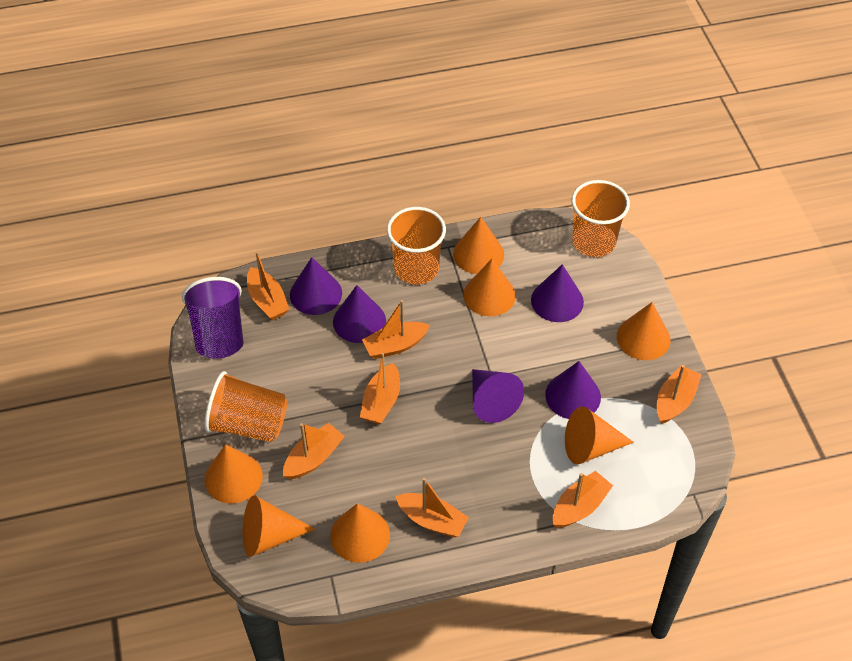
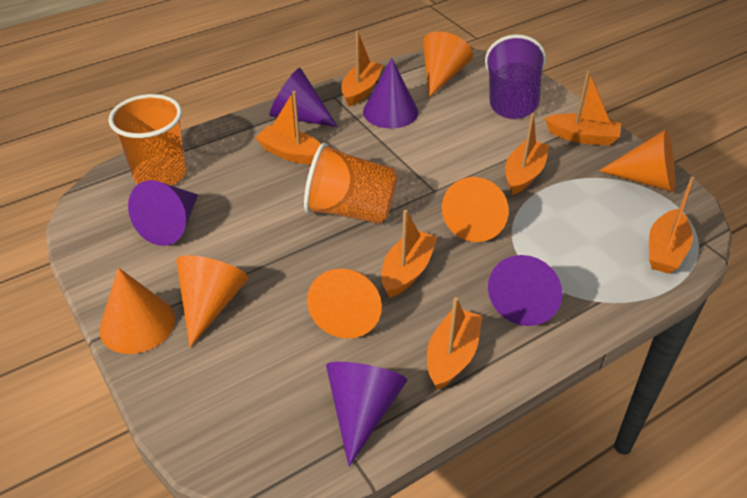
orange cone: 7 -> 6
orange cup: 3 -> 2

